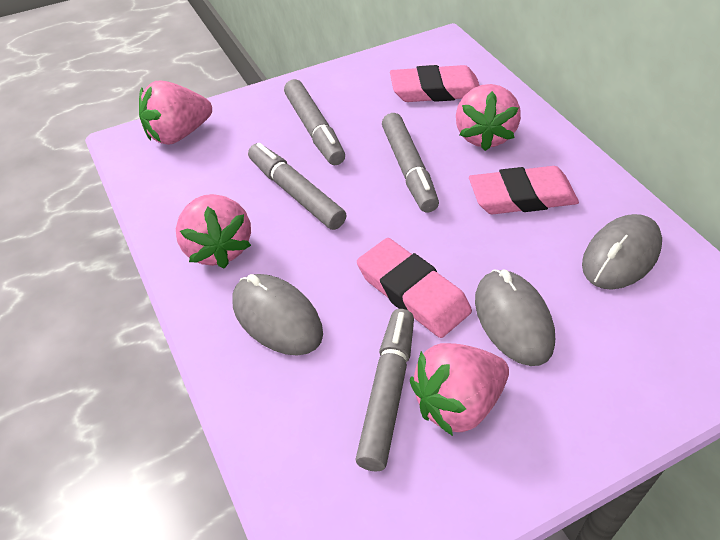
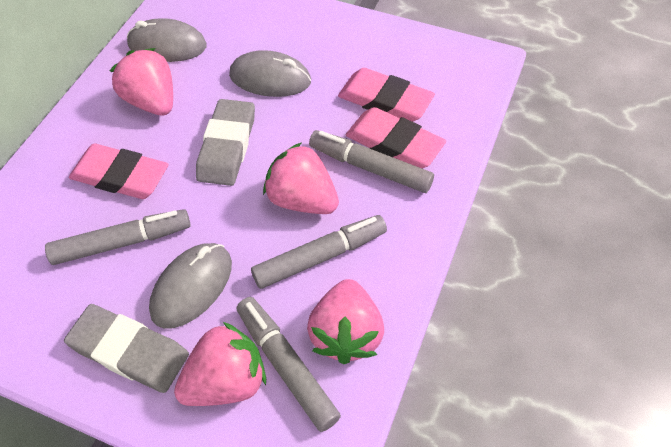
grey eraser: 0 -> 2

